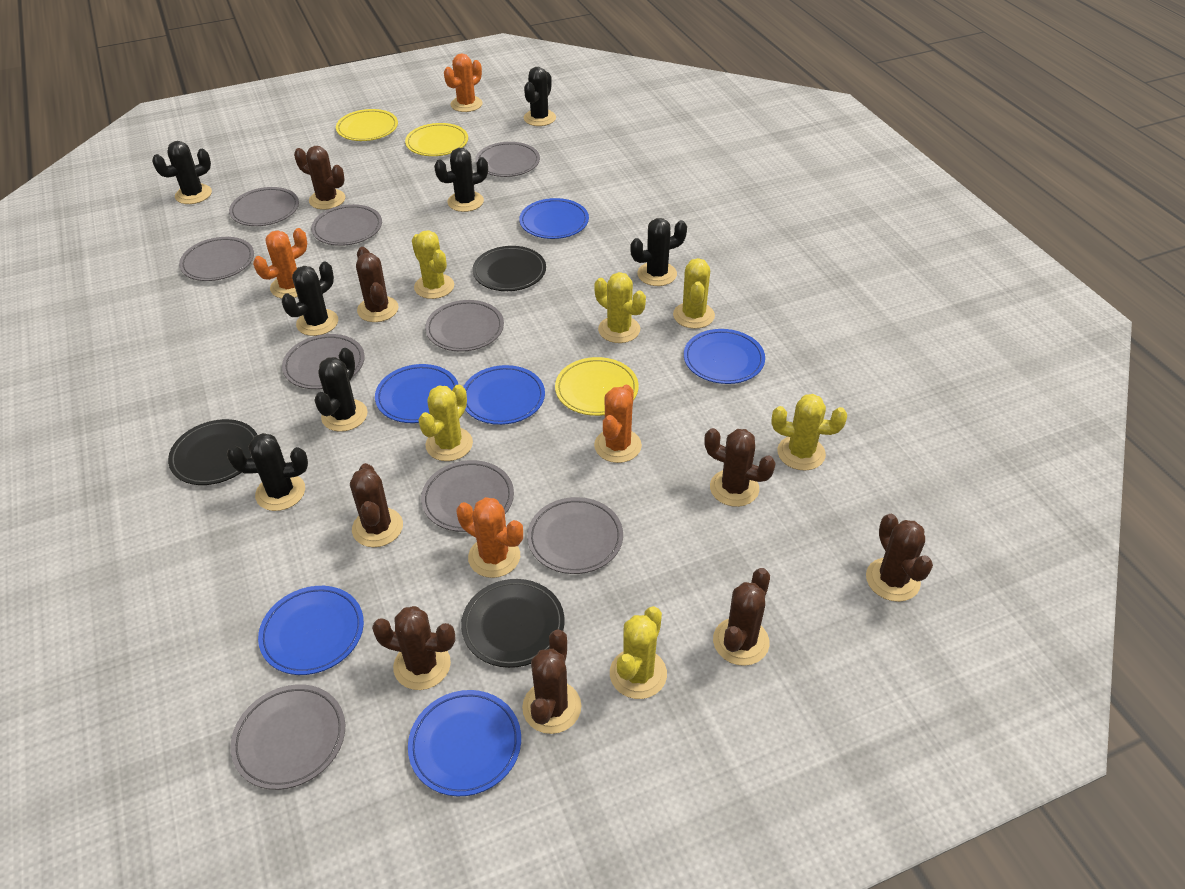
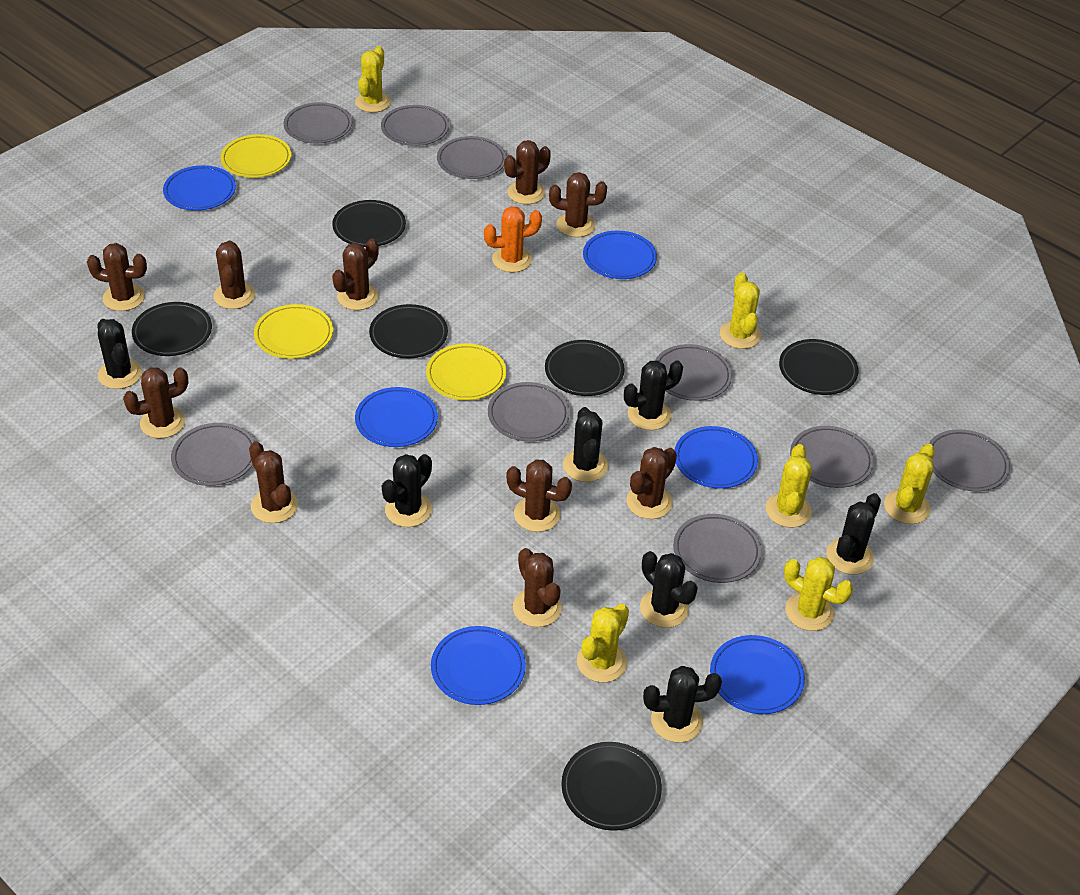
black plate: 3 -> 6
brown cactus: 8 -> 10
orange cactus: 4 -> 1

